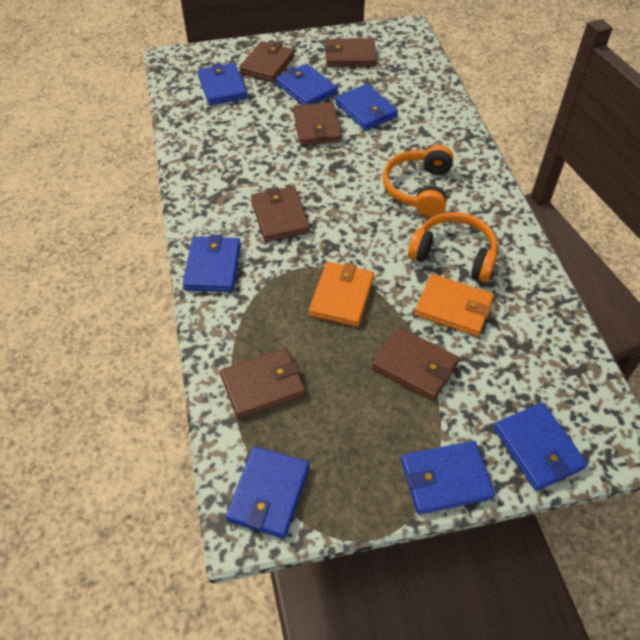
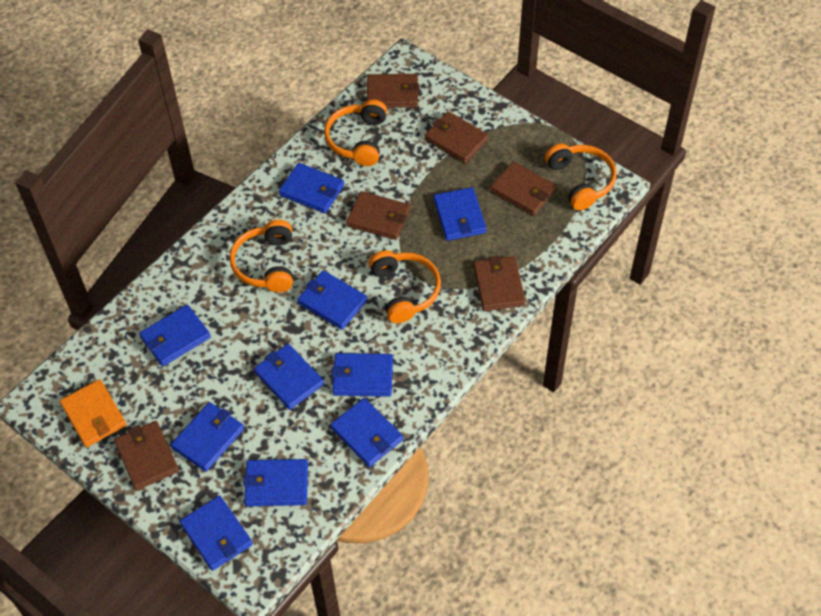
blue wallet: 7 -> 10
orange headphones: 2 -> 4
orange wallet: 2 -> 1

